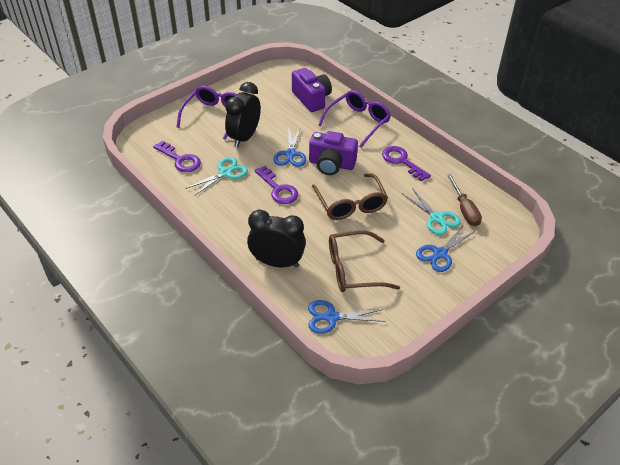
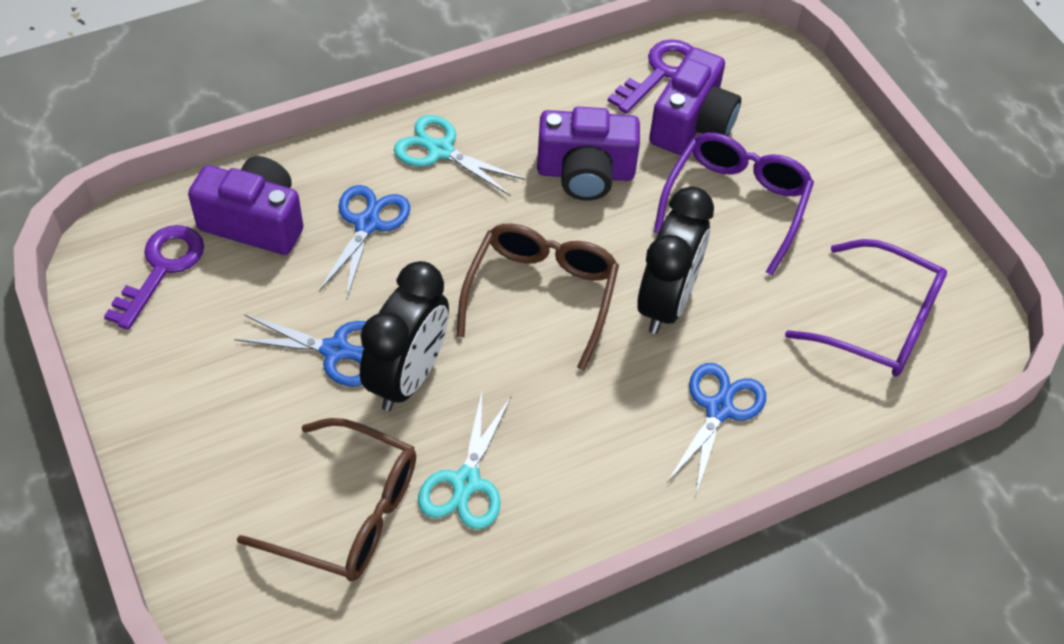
brown screwdriver: 1 -> 0
purple camera: 2 -> 3
purple key: 3 -> 2

